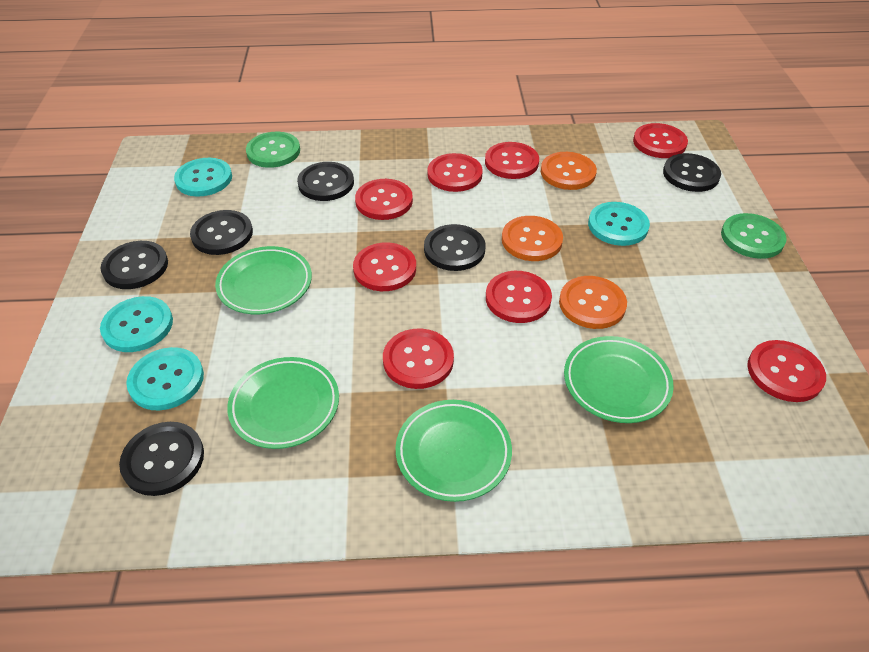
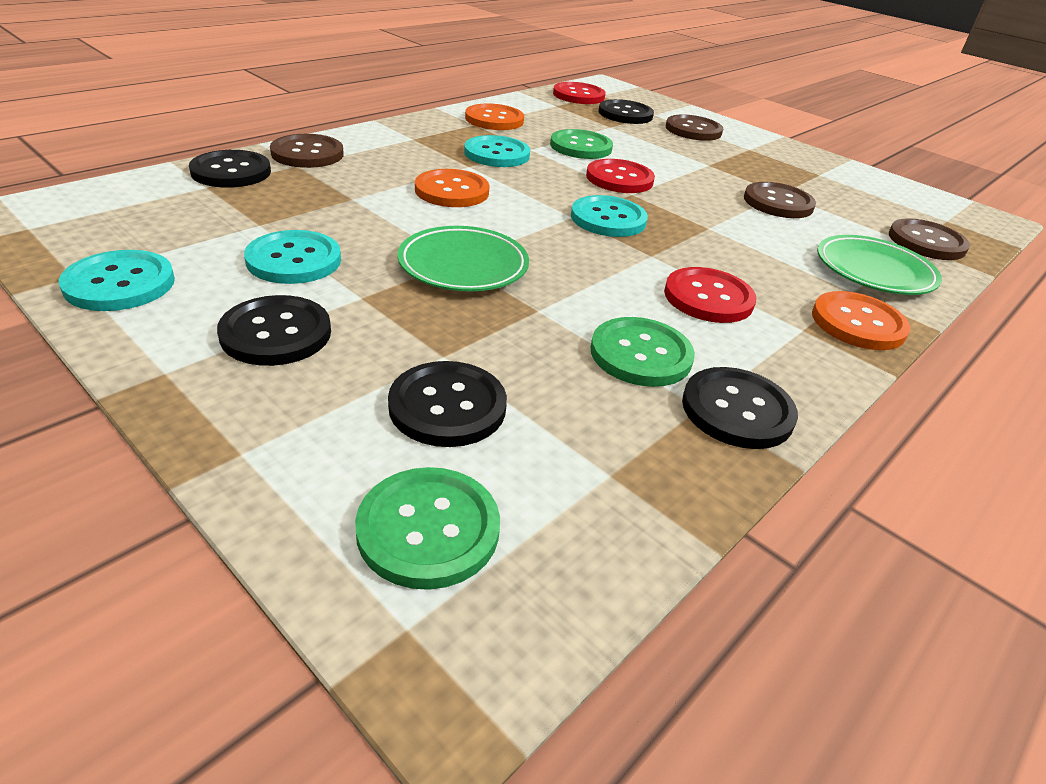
black button: 6 -> 5
brown button: 0 -> 4
green button: 2 -> 3
green plate: 4 -> 2
red button: 8 -> 3

